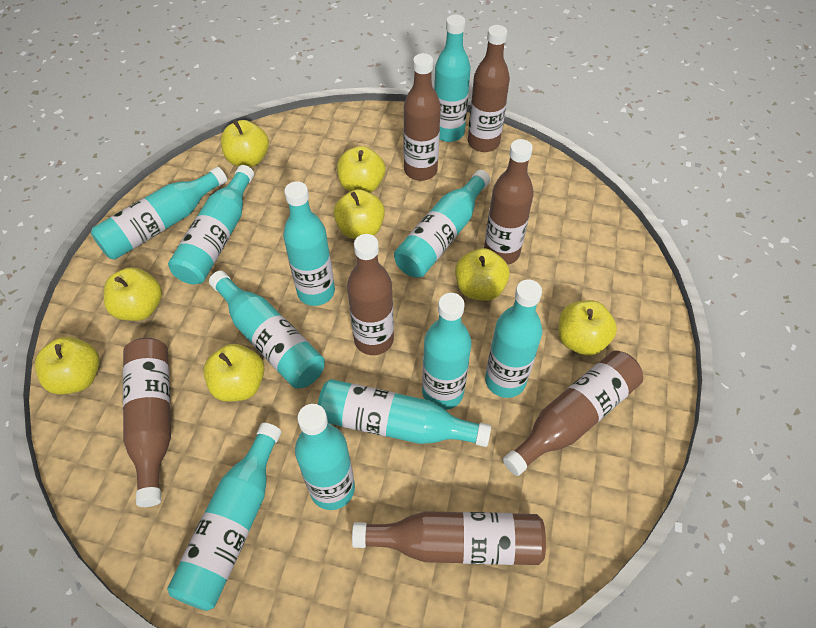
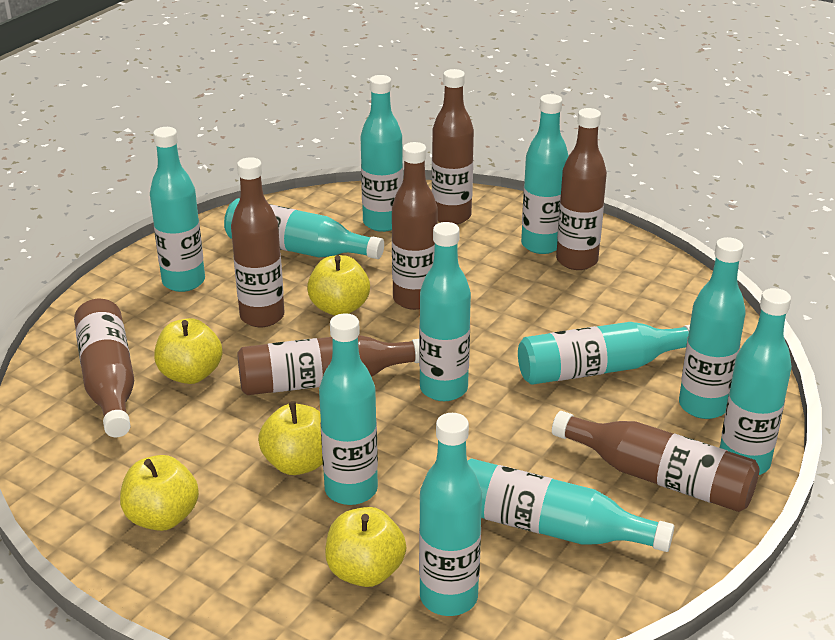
yellow apple: 8 -> 5

